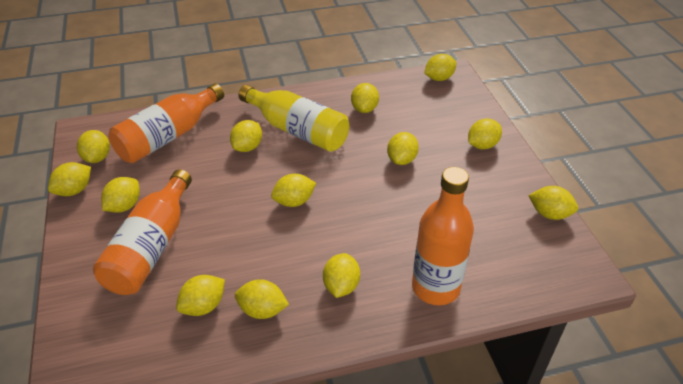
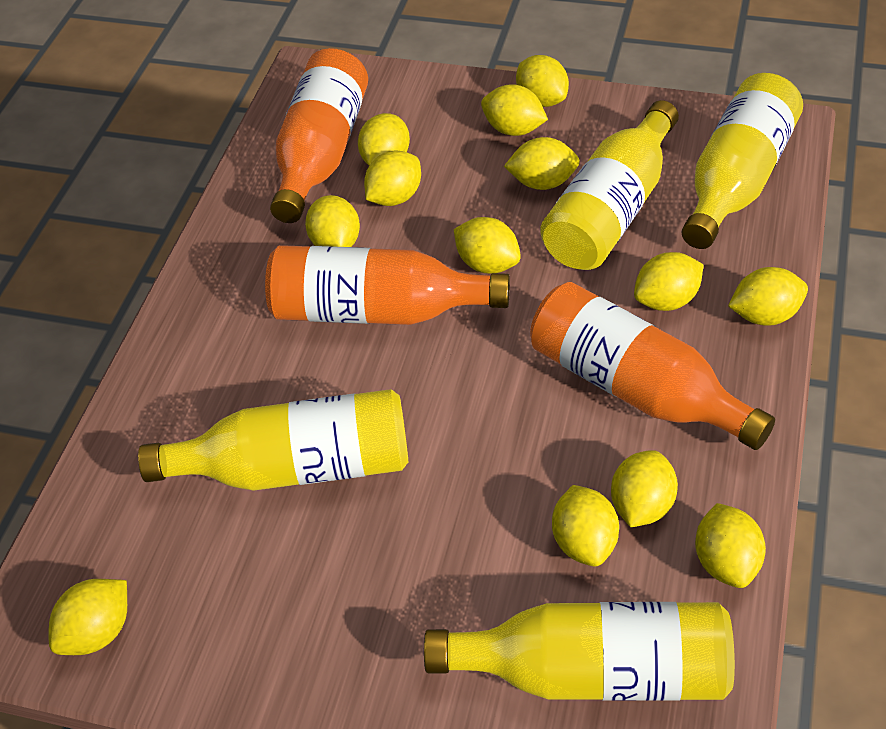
yellow bottle: 1 -> 4

